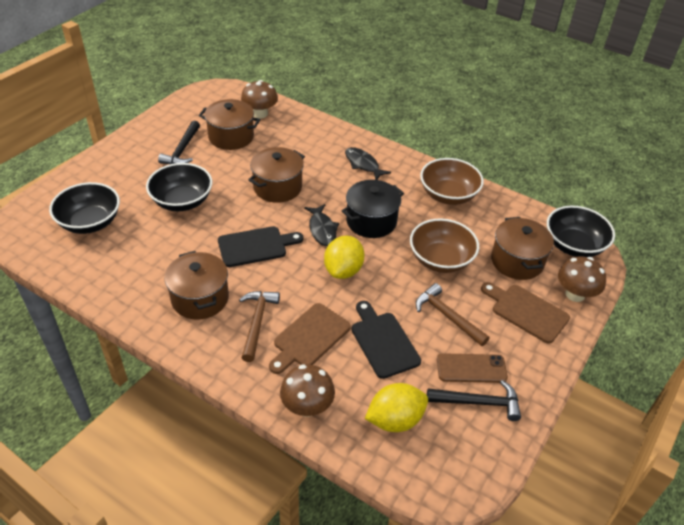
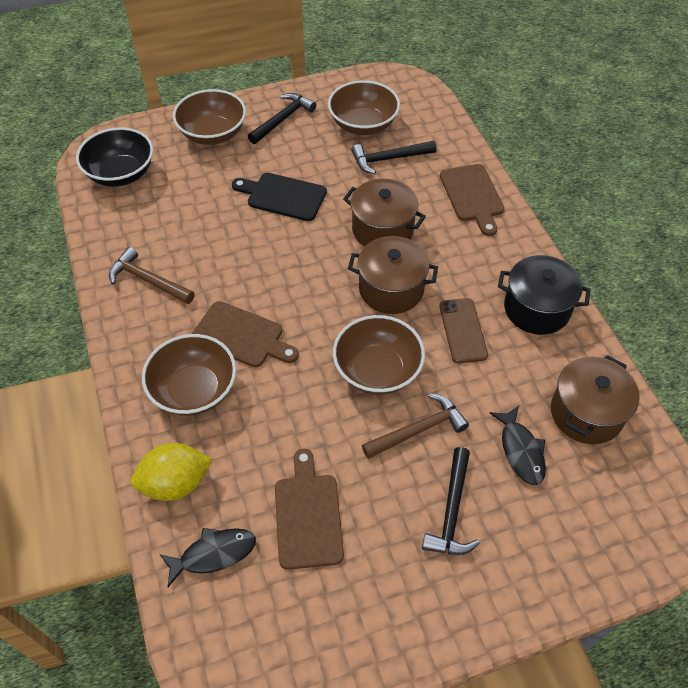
black bowl: 3 -> 1
black cutting board: 2 -> 1
black hammer: 2 -> 3
brown bowl: 2 -> 4
brown cutting board: 2 -> 3
brown mushroom: 3 -> 0
brown pot: 4 -> 3
yellow lemon: 2 -> 1

